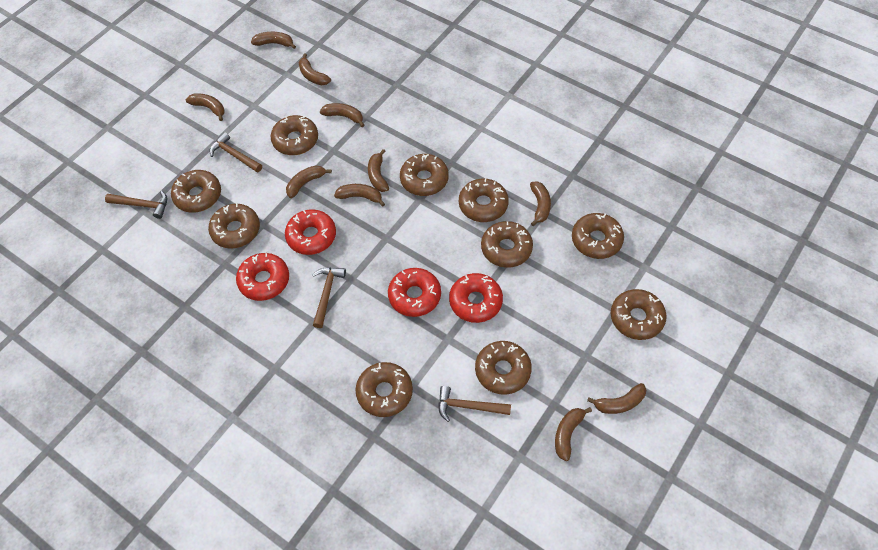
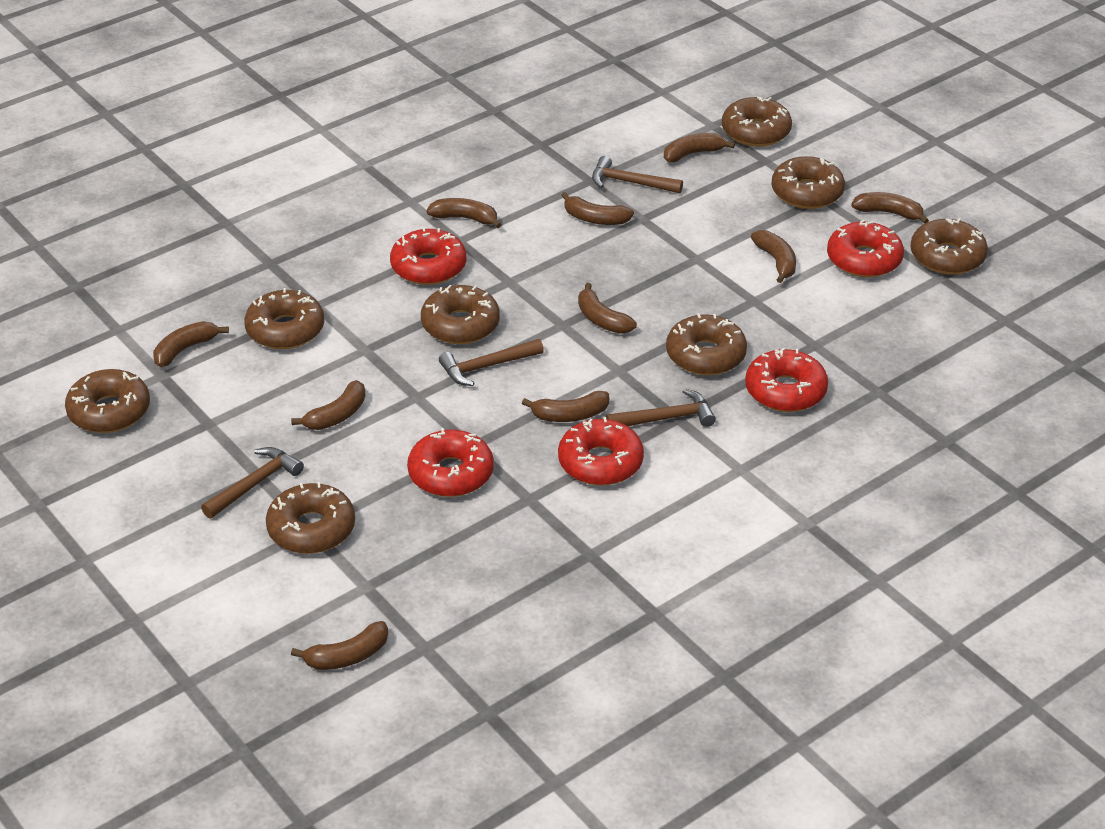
brown donut: 10 -> 8
red donut: 4 -> 5

